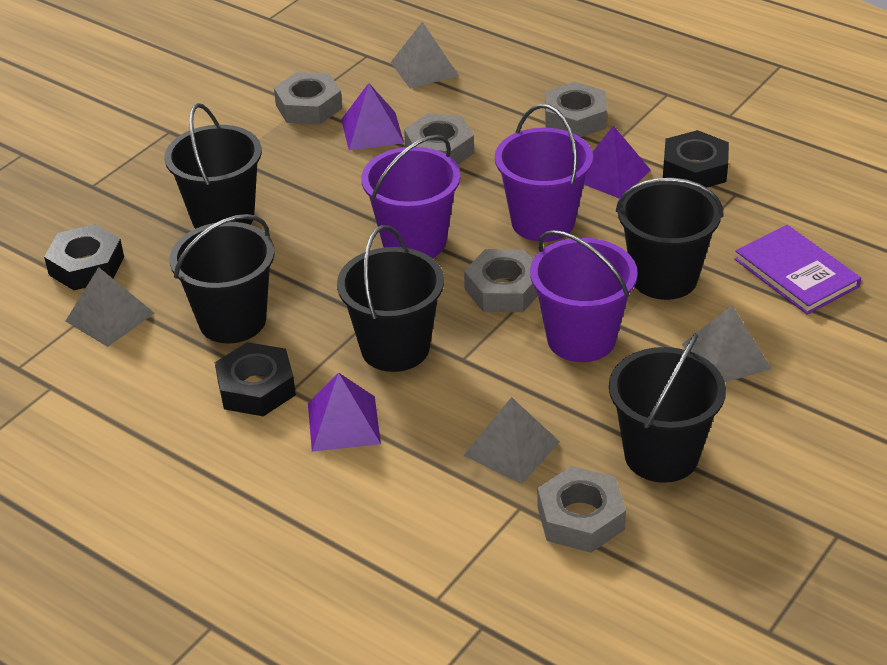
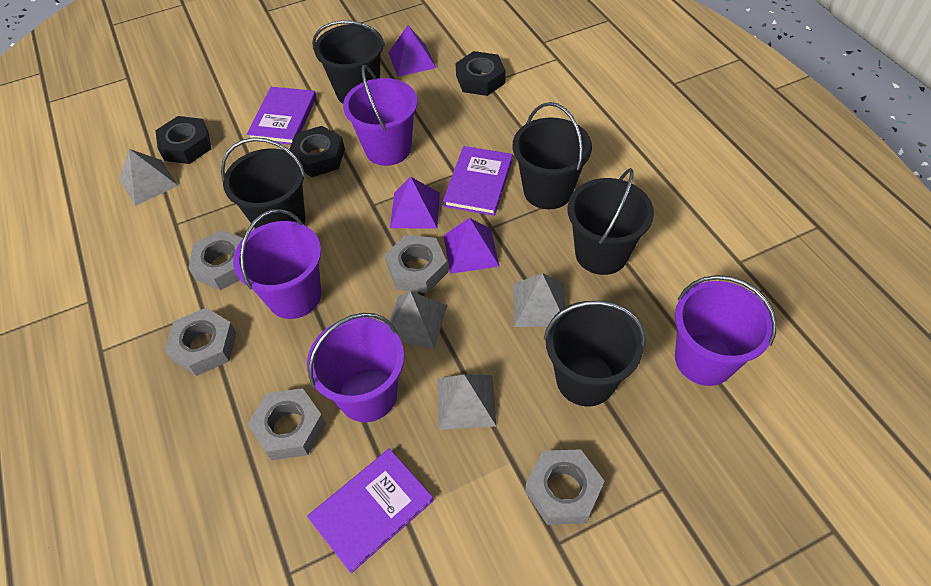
purple book: 1 -> 3
purple bucket: 3 -> 4

